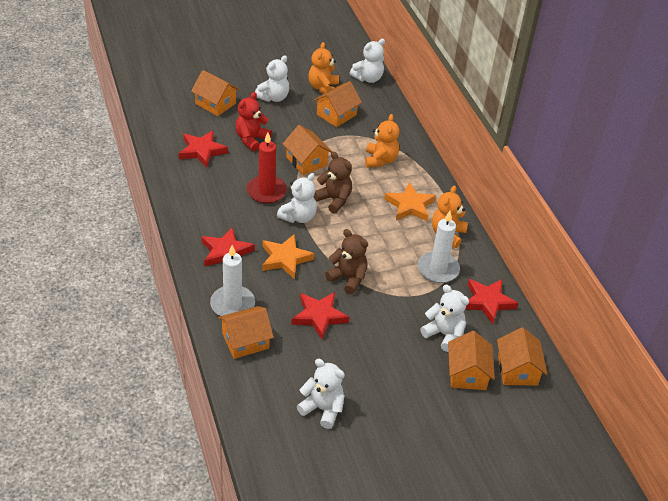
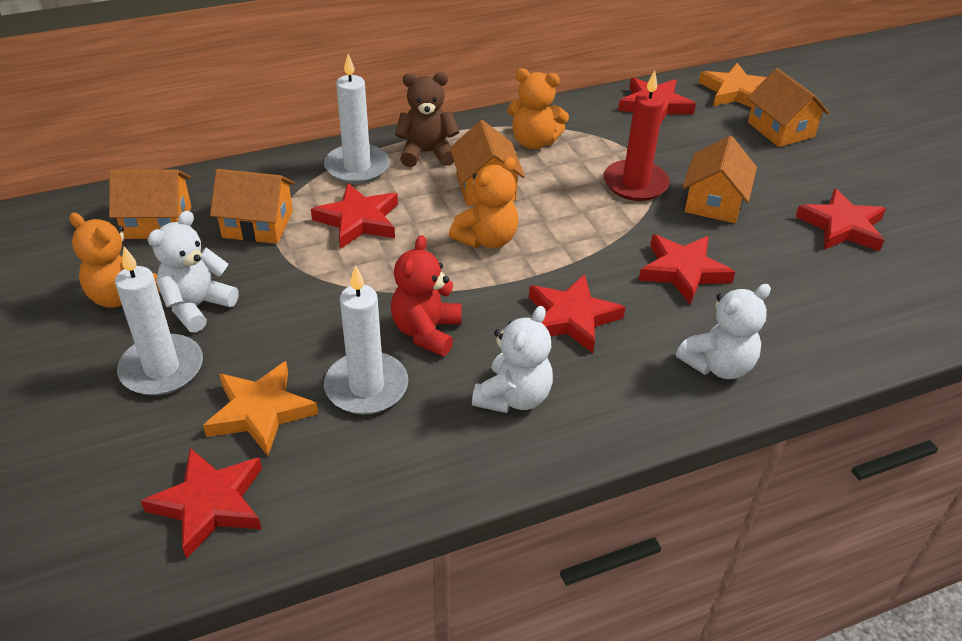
brown teddy bear: 2 -> 1
orange house: 6 -> 5
red star: 4 -> 6
white candle: 2 -> 3
white teddy bear: 5 -> 3

